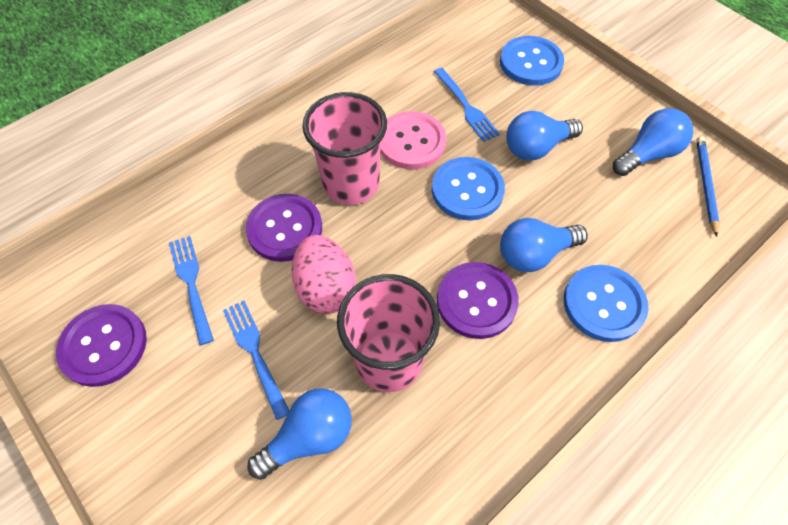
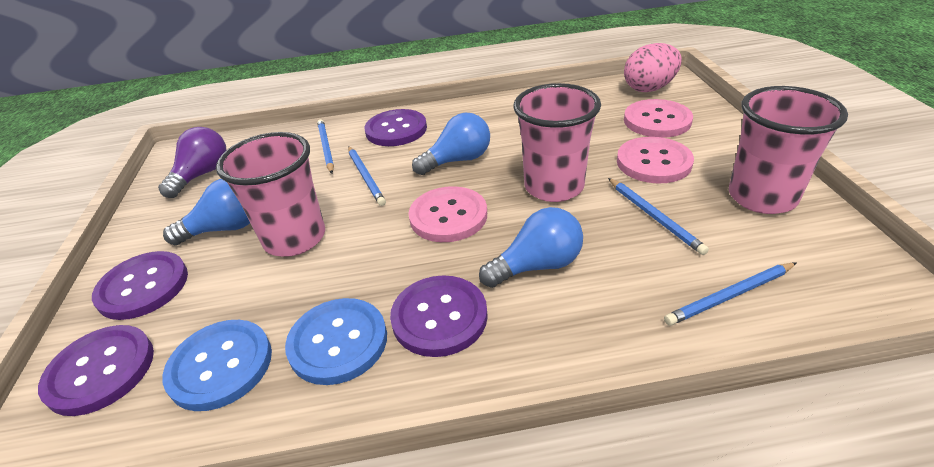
blue button: 3 -> 2
blue fork: 3 -> 0
blue light bulb: 4 -> 3
blue pencil: 1 -> 4
pink button: 1 -> 3
pink cup: 2 -> 3
purple button: 3 -> 4
purple light bulb: 0 -> 1

